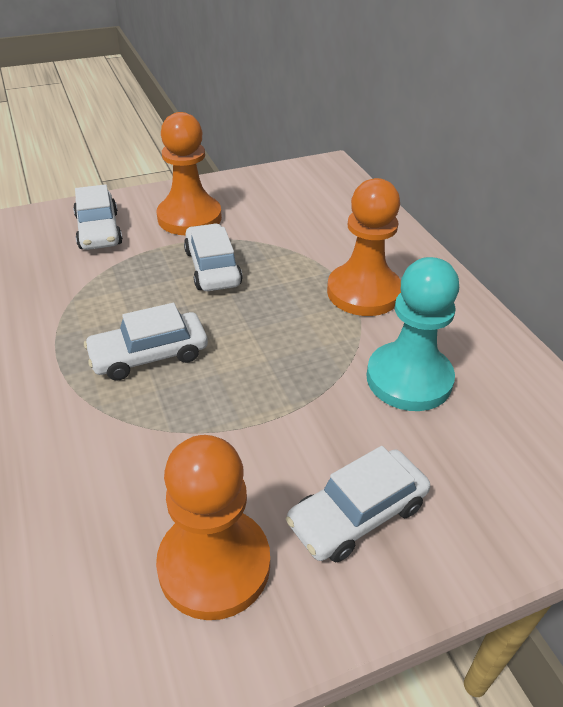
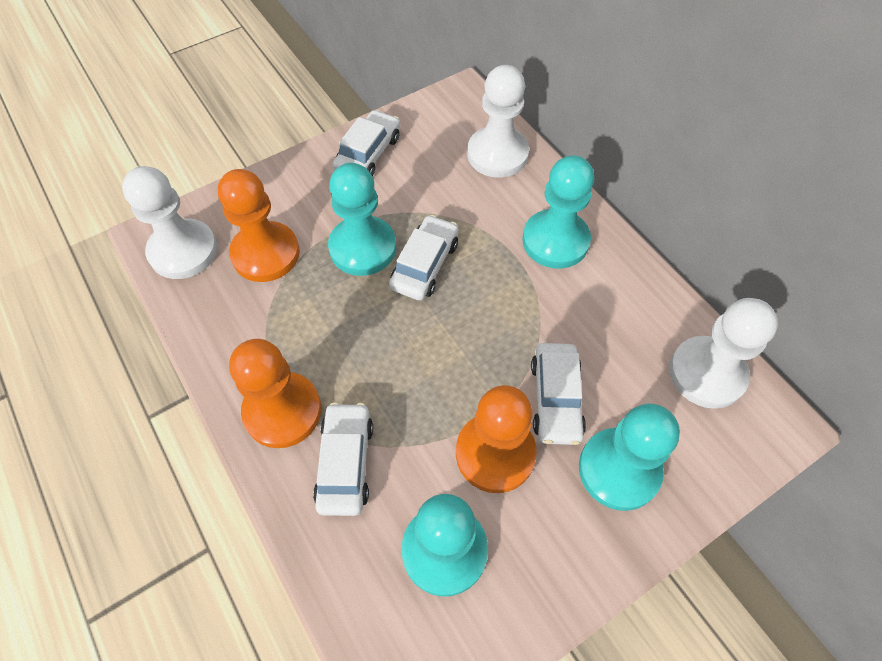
turquoise pawn: 1 -> 4
white pawn: 0 -> 3

